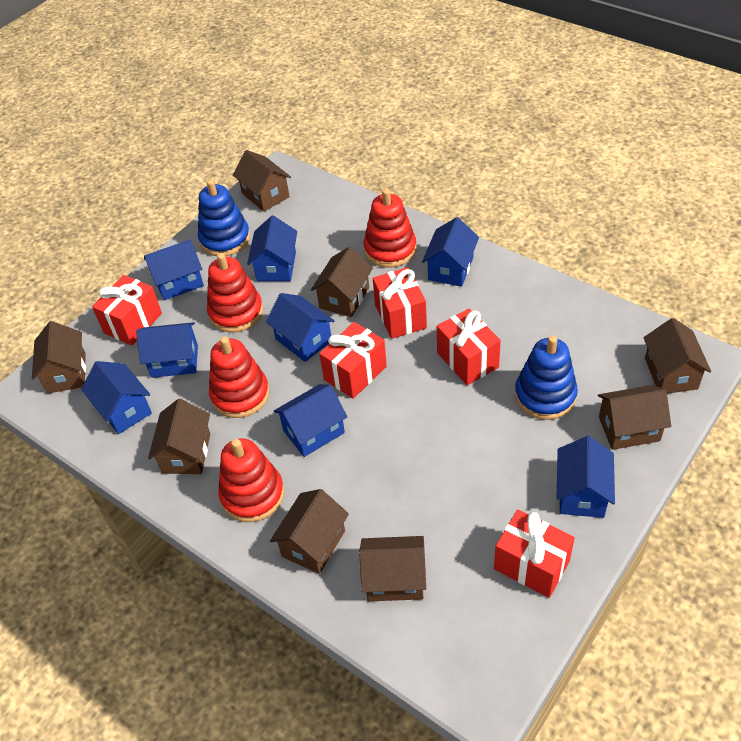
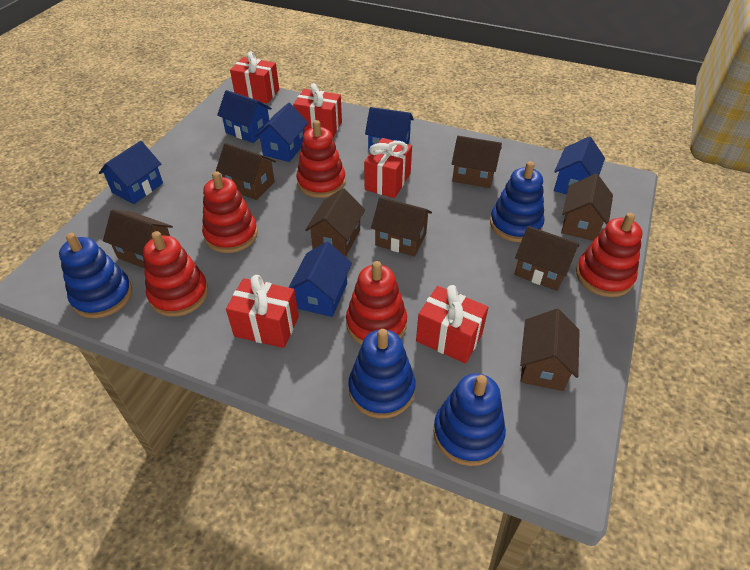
blue house: 8 -> 6
blue stacking toy: 2 -> 4
red stacking toy: 4 -> 5

